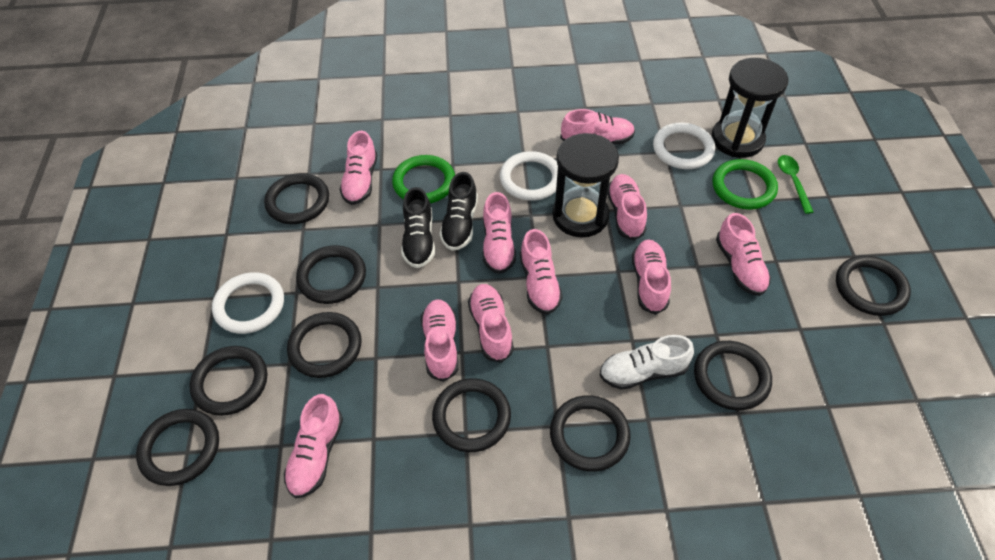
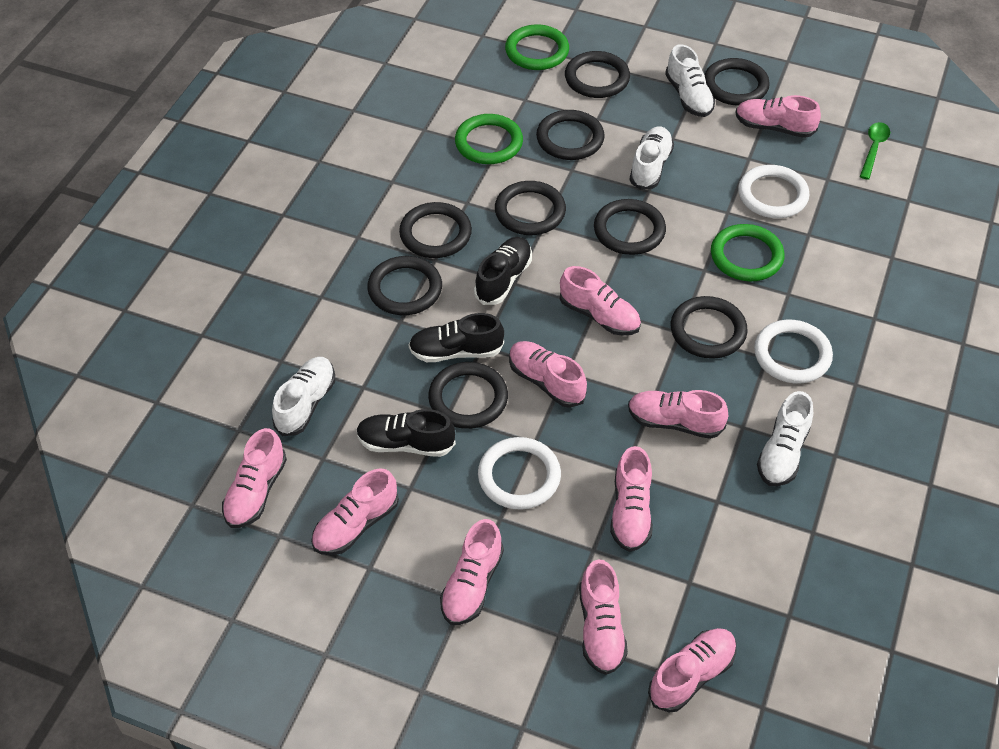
black hourglass: 2 -> 0
black shoe: 2 -> 3
green ring: 2 -> 3
white shoe: 1 -> 4

